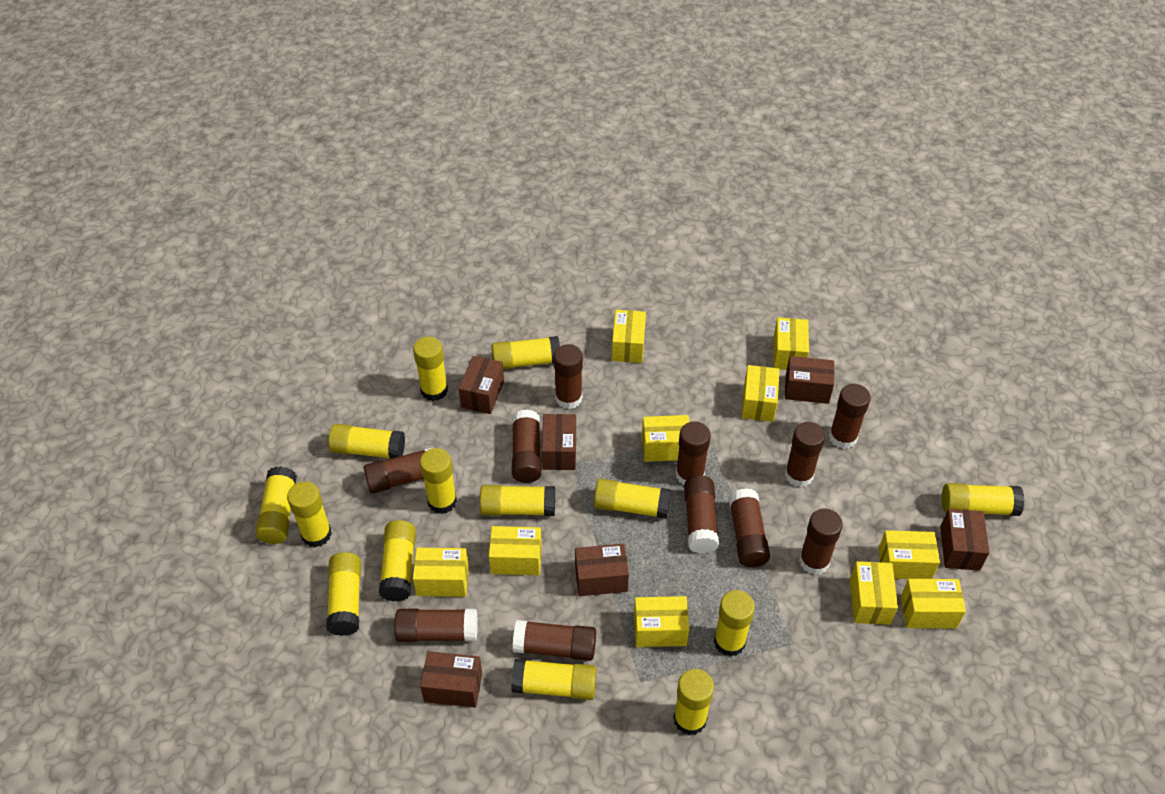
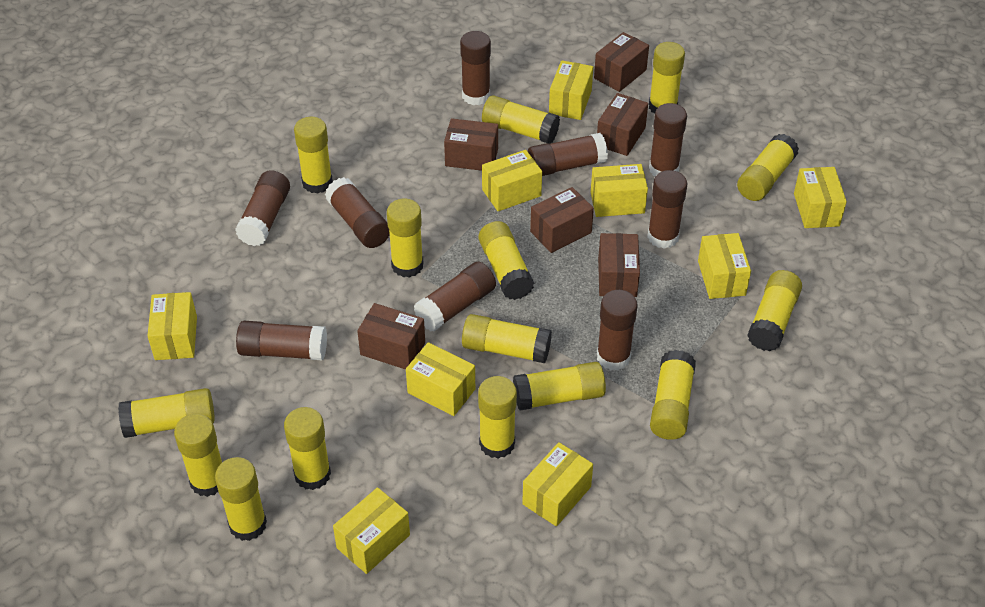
brown glue stick: 11 -> 9
yellow box: 10 -> 9
yellow glue stick: 14 -> 15

